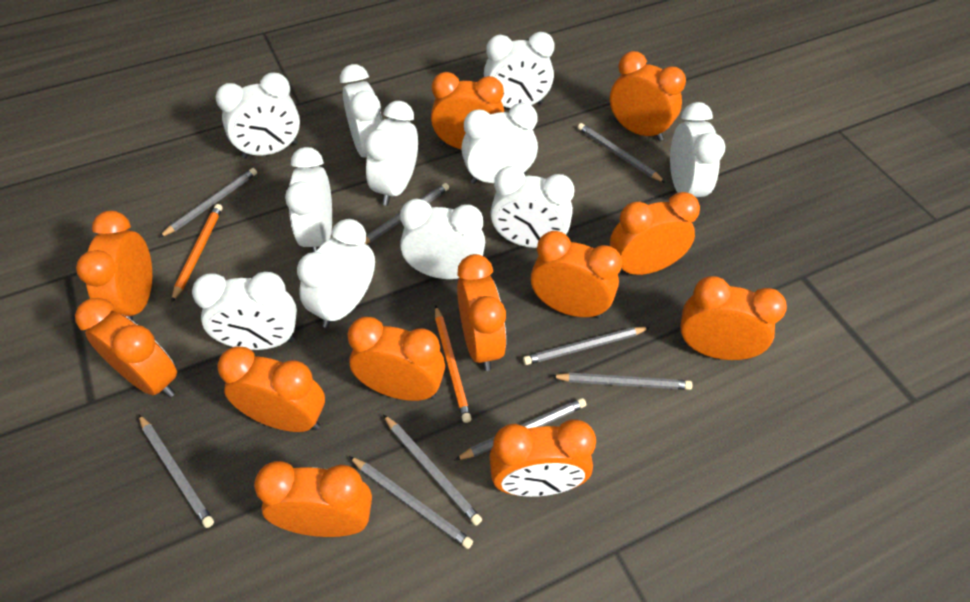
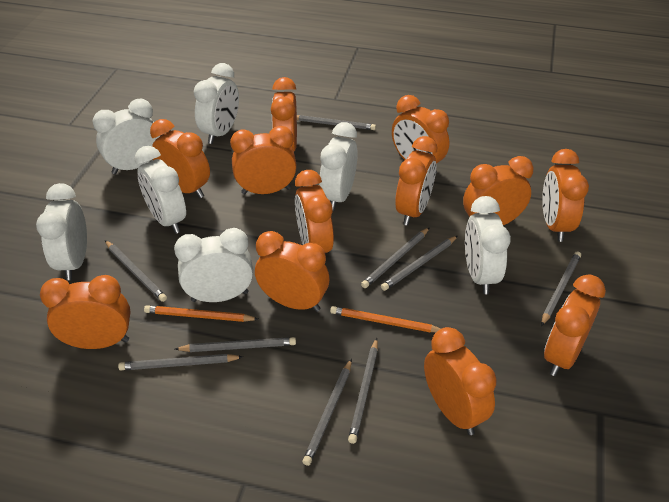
white clock: 11 -> 7

